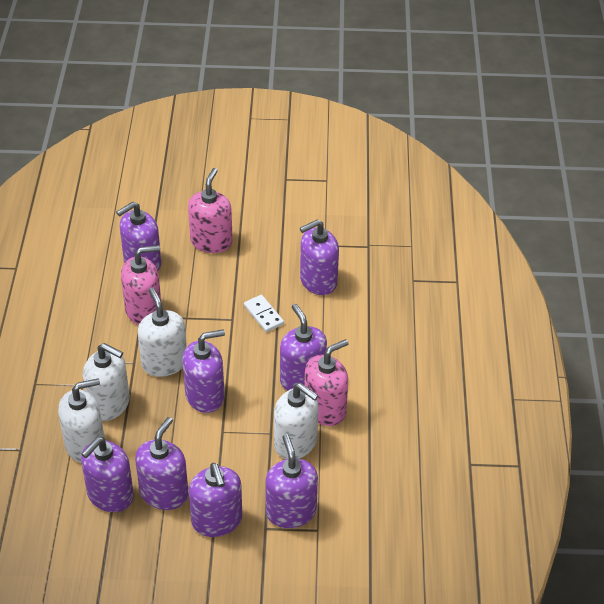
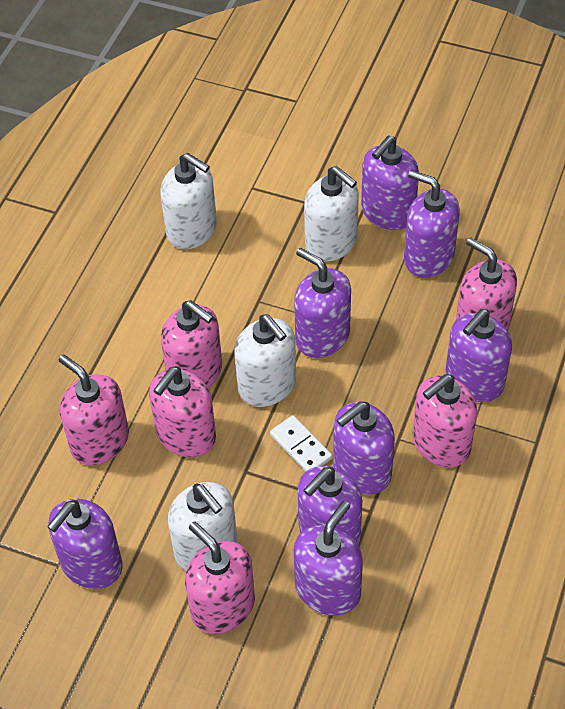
pink soap dispenser: 3 -> 6

